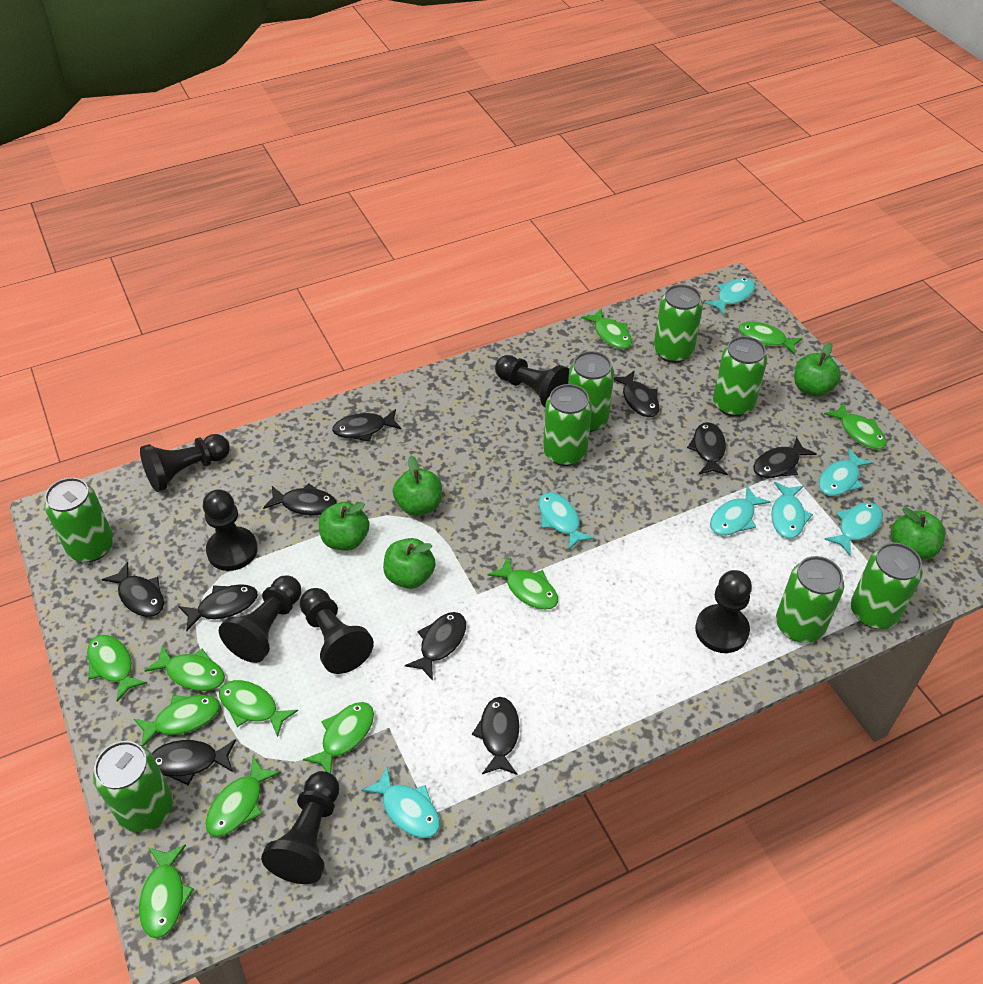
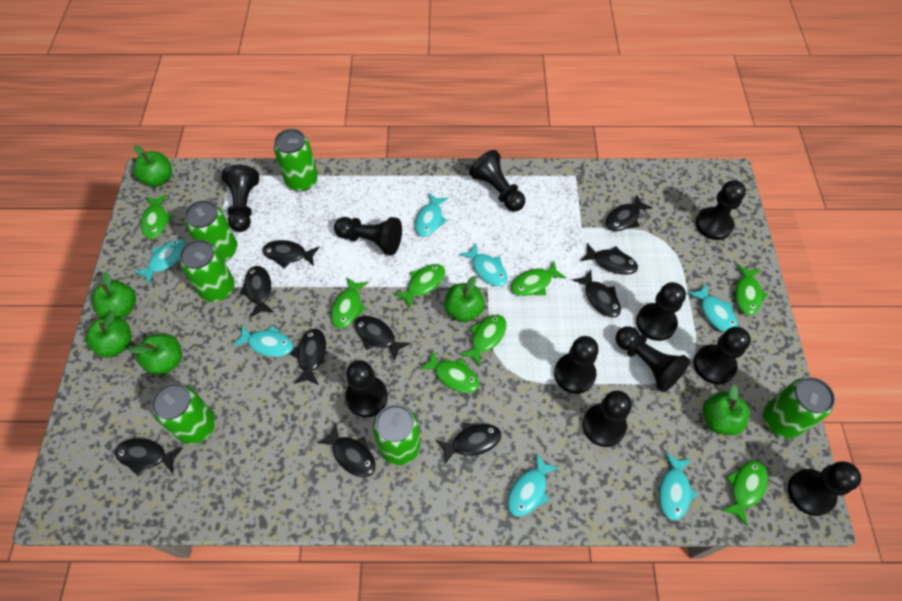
black pawn: 7 -> 11
green apple: 5 -> 6
green can: 8 -> 6
green fish: 11 -> 8

